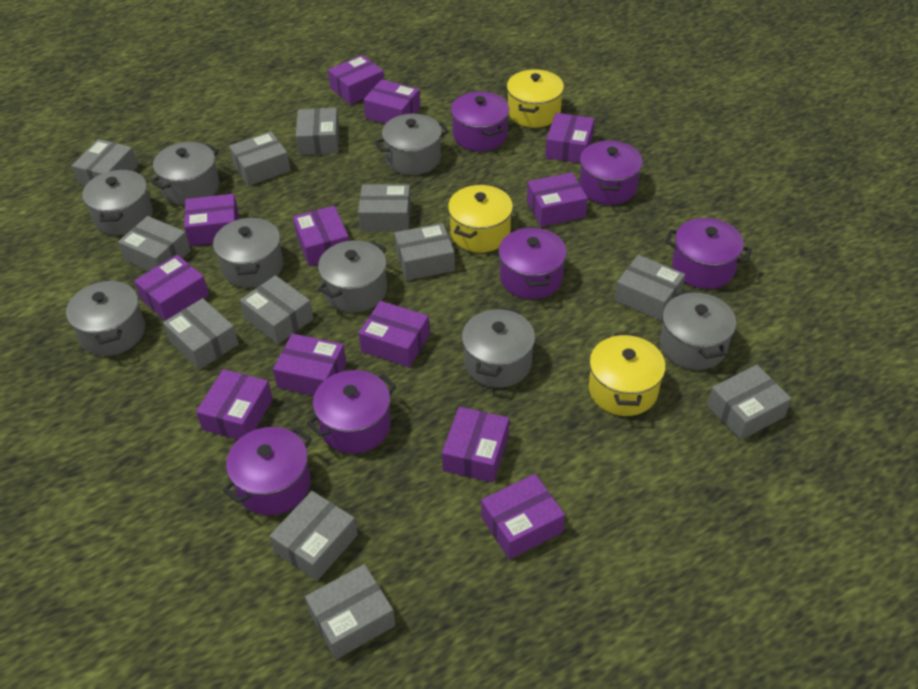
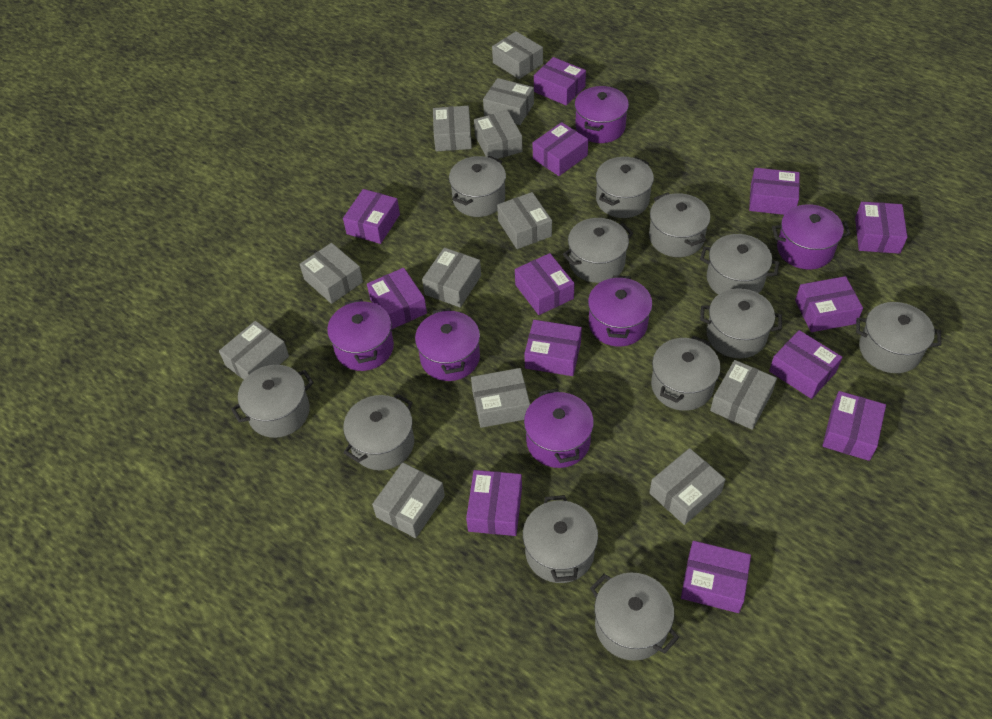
grey pot: 8 -> 12
purple box: 12 -> 13
yellow pot: 3 -> 0

